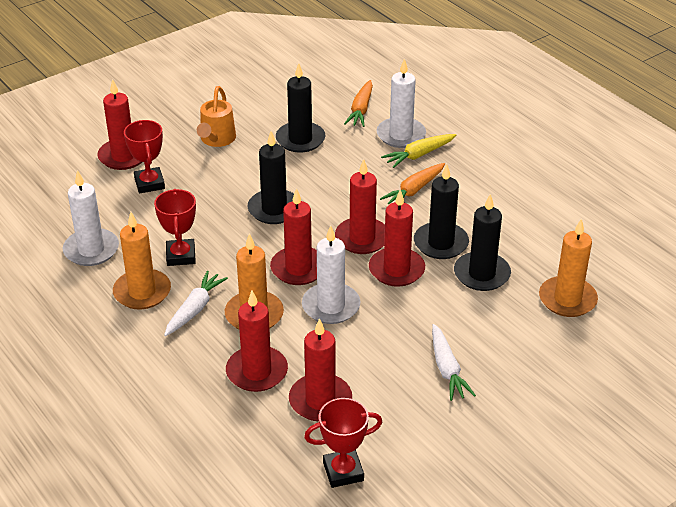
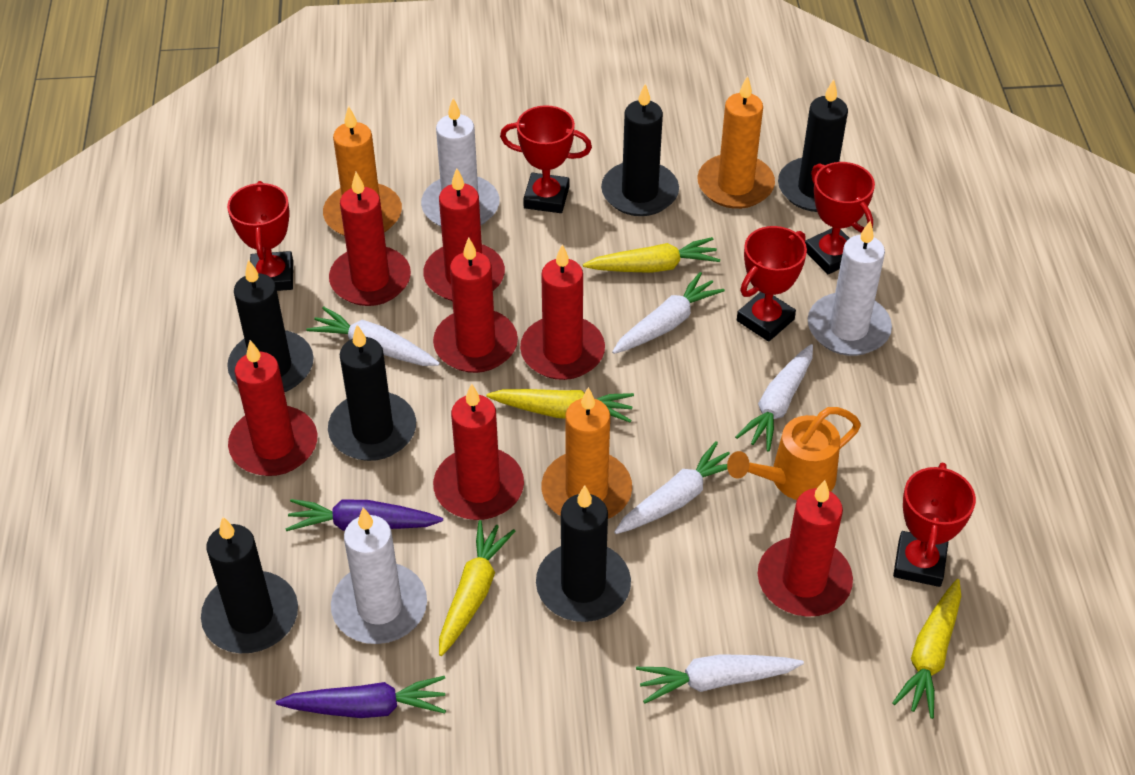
black candle: 4 -> 6
orange carrot: 2 -> 0
purple carrot: 0 -> 2
red candle: 6 -> 7
red trophy: 3 -> 5
white carrot: 2 -> 5
yellow carrot: 1 -> 4

